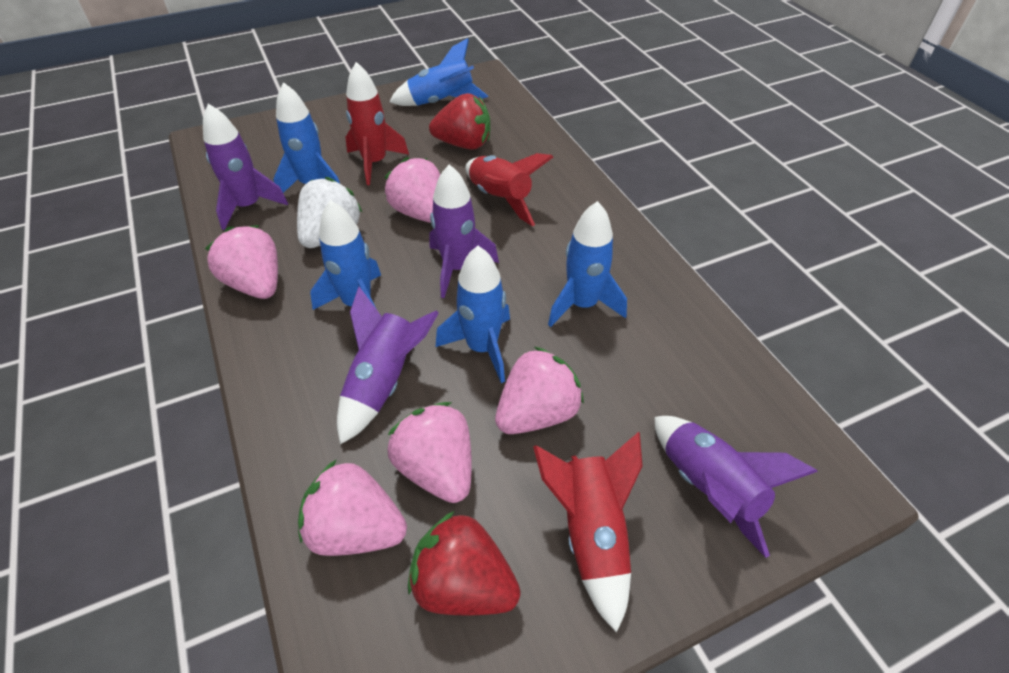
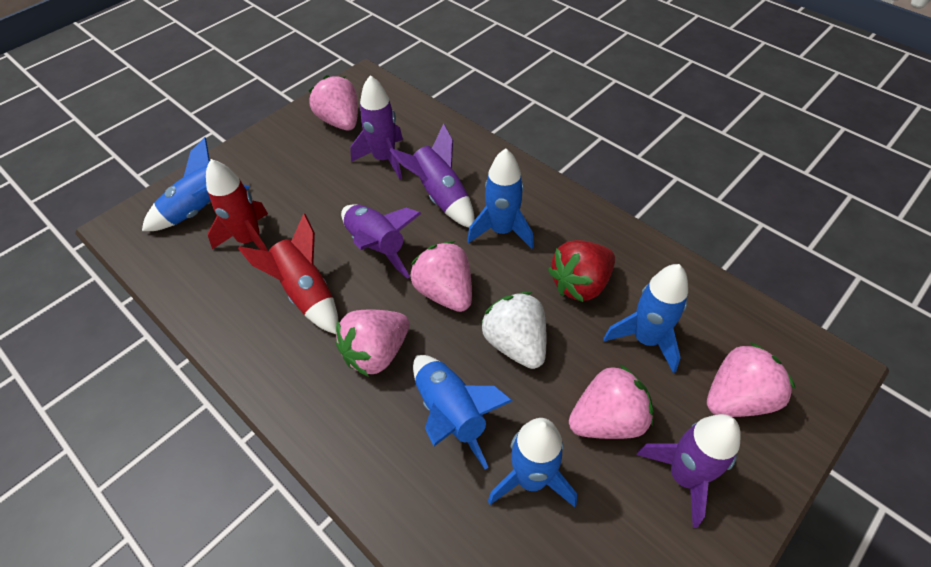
red rocket: 3 -> 2
red strawberry: 2 -> 1

